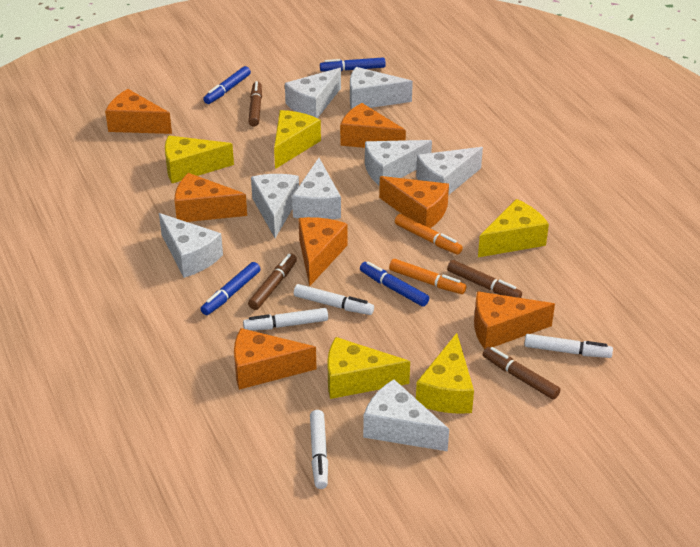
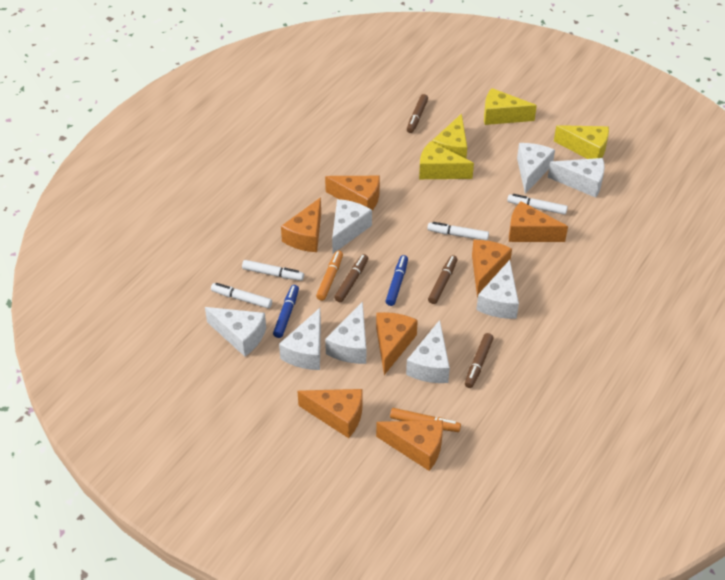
blue marker: 4 -> 2
yellow cheese: 5 -> 4

